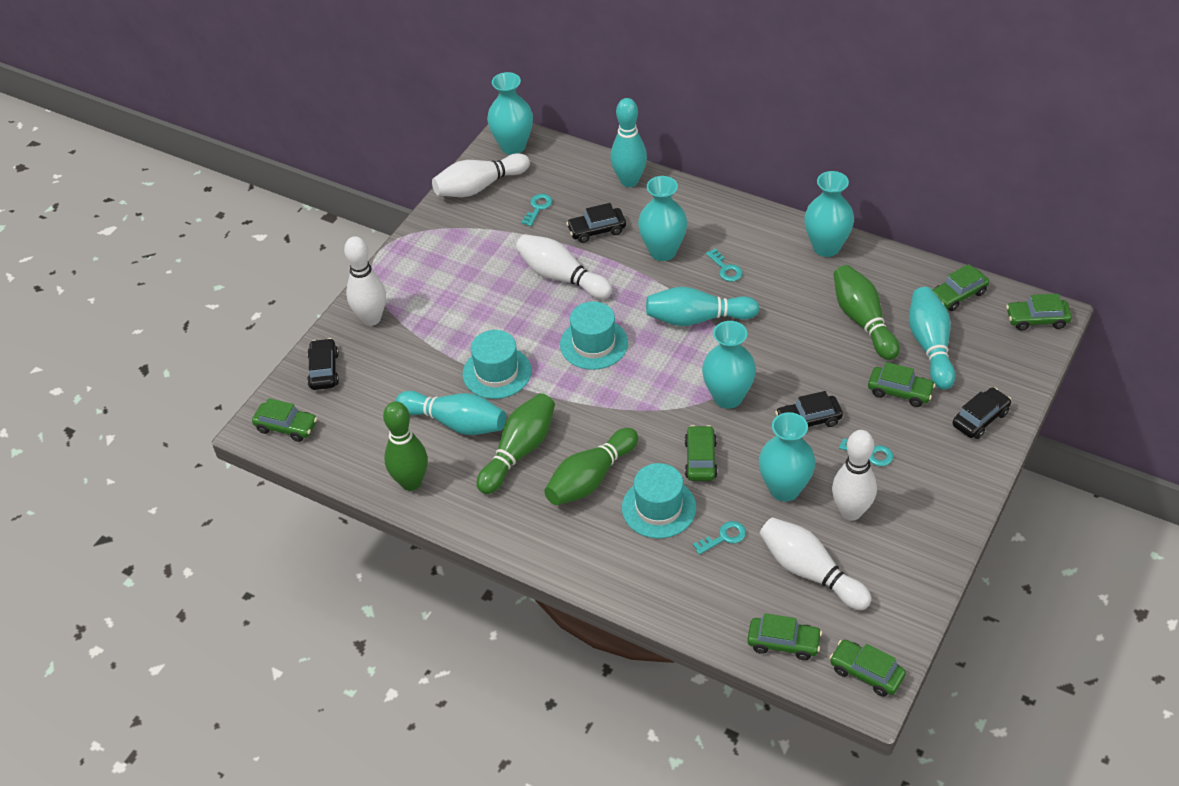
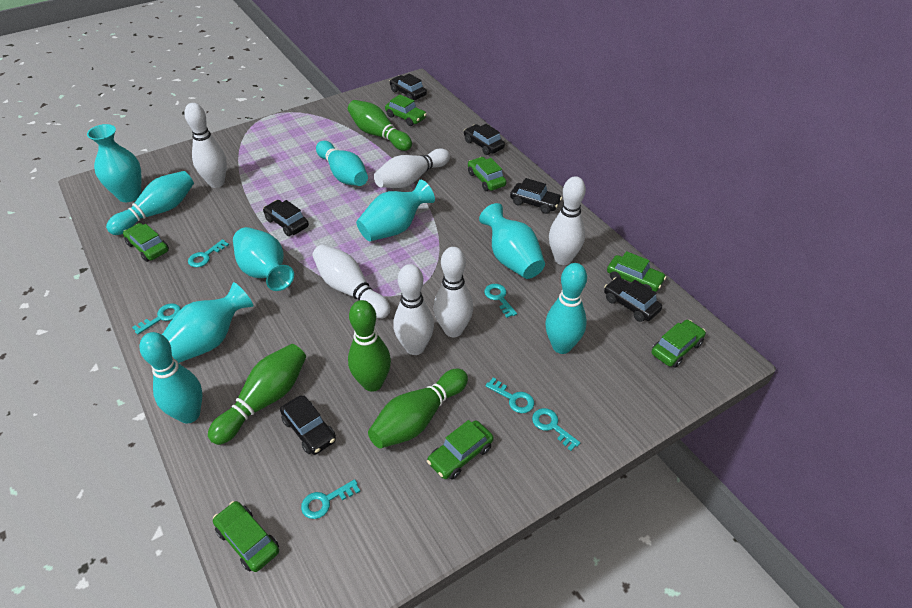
black car: 4 -> 6
turquoise hat: 3 -> 0
turquoise key: 4 -> 6
white bowling pin: 5 -> 6

